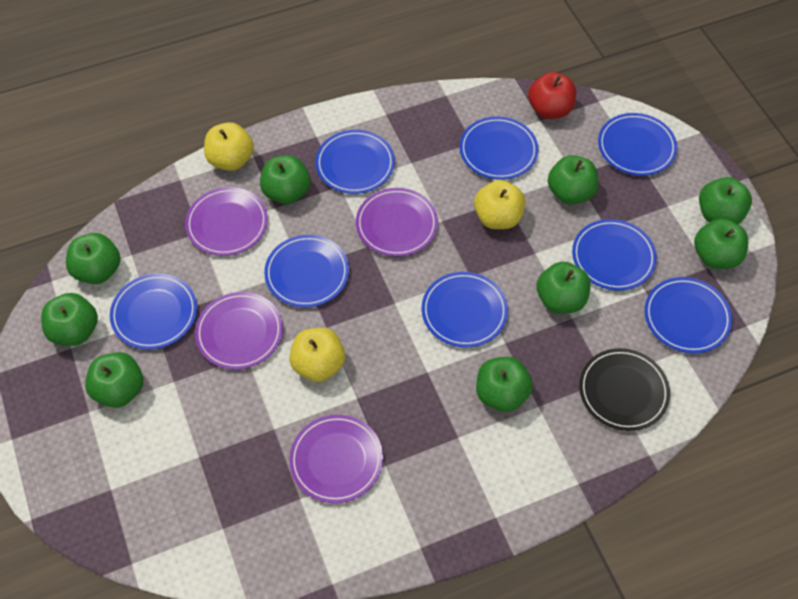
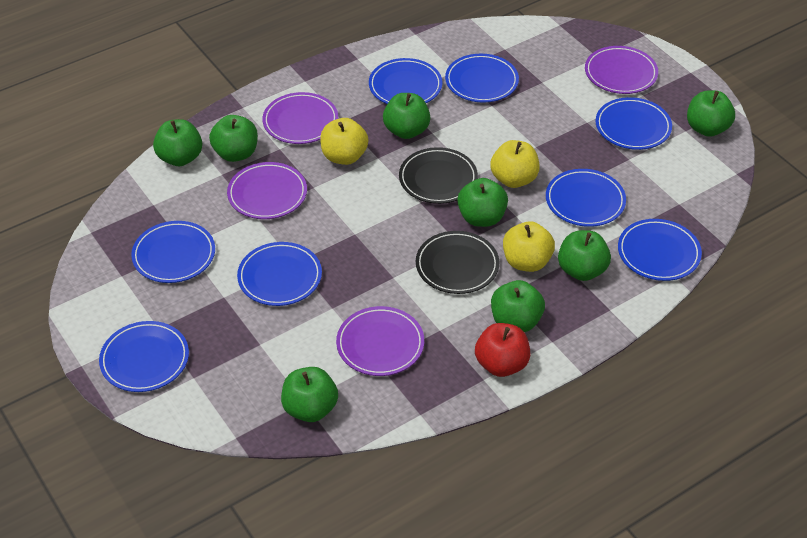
black plate: 1 -> 2
green apple: 9 -> 8

